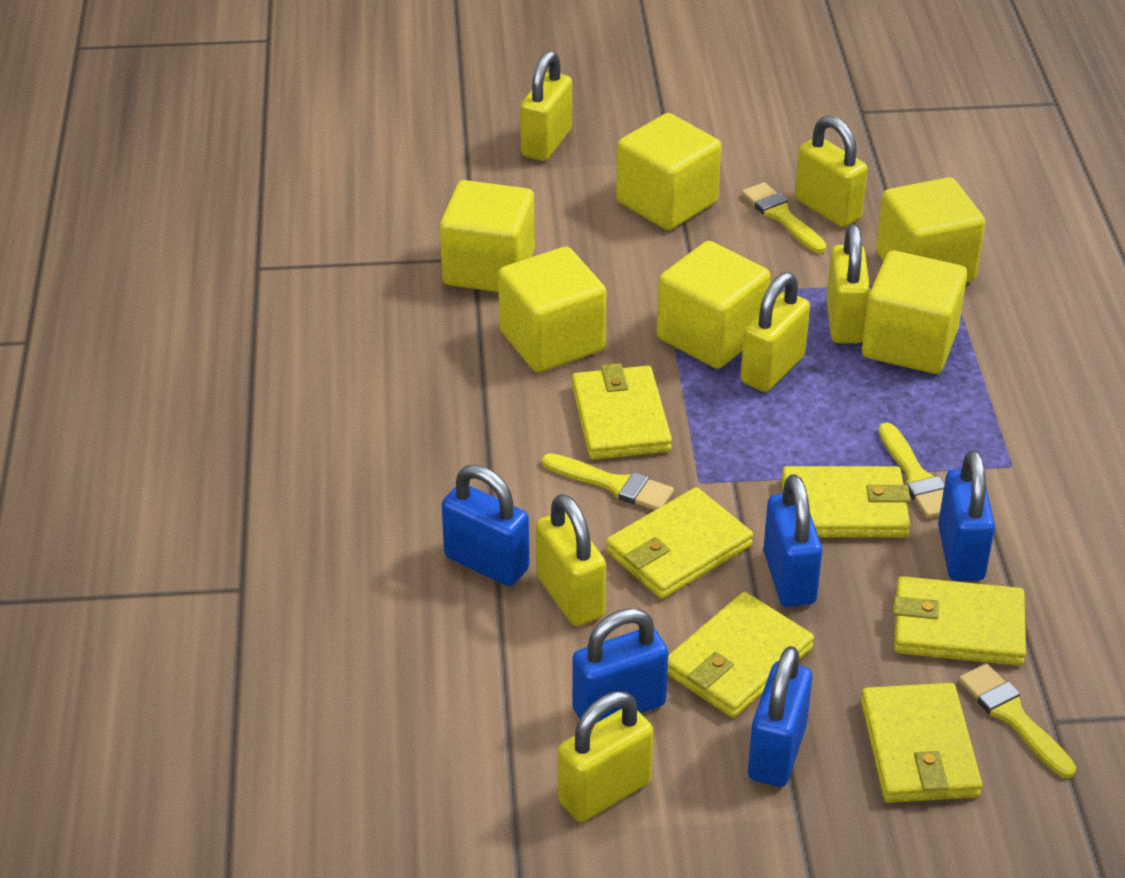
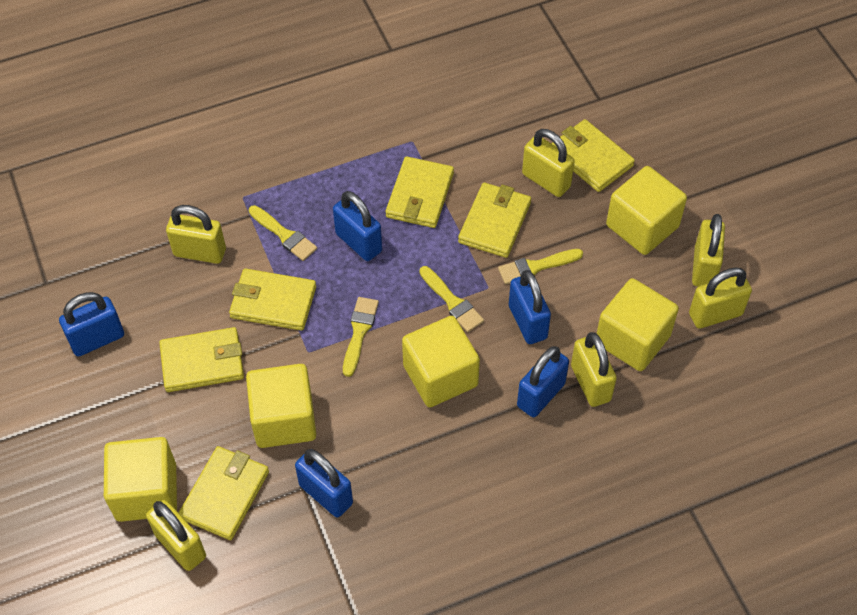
yellow cube: 6 -> 5

